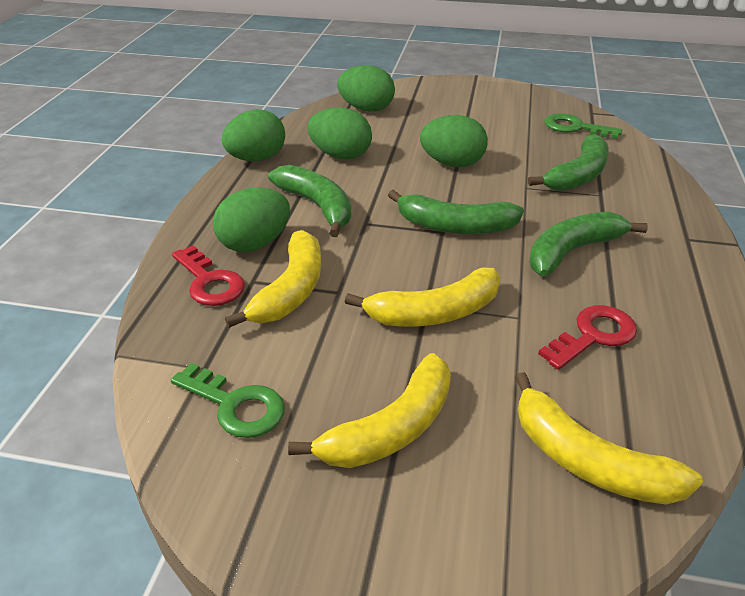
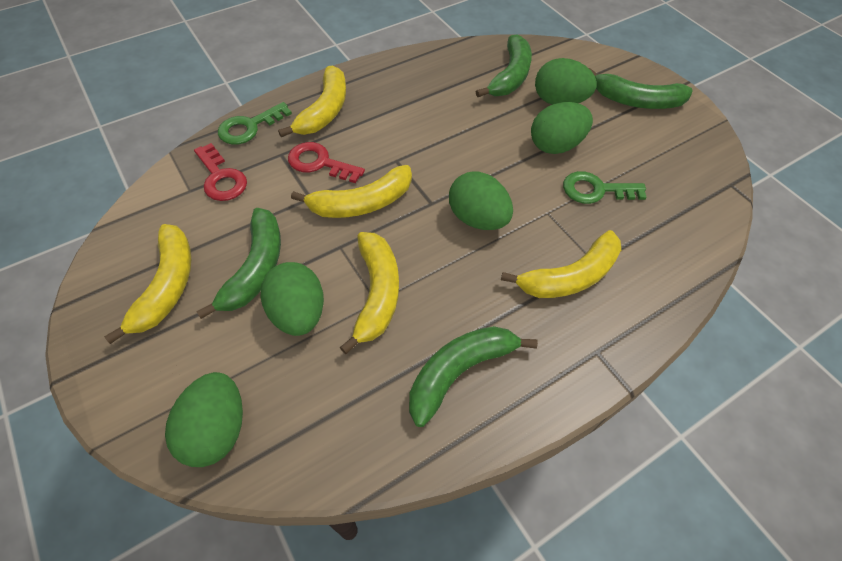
yellow banana: 4 -> 5

